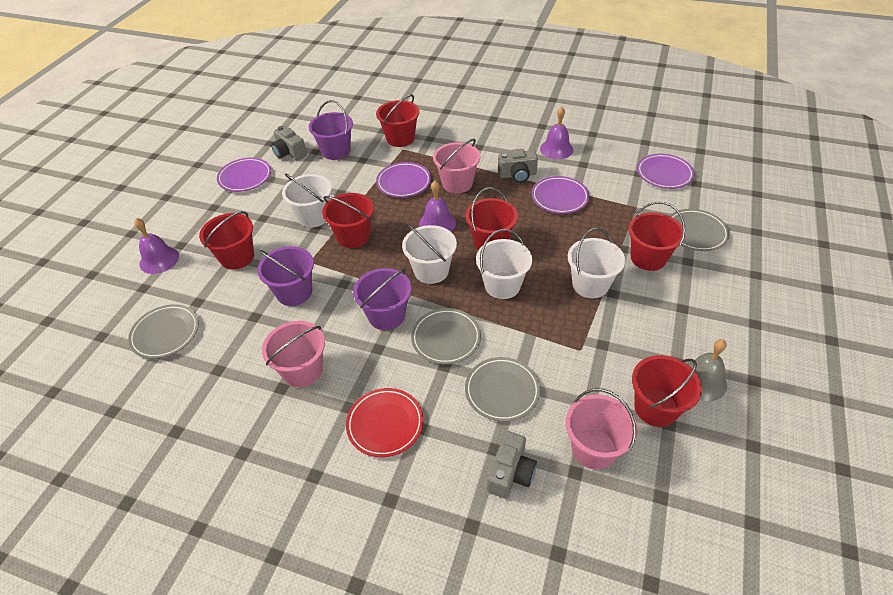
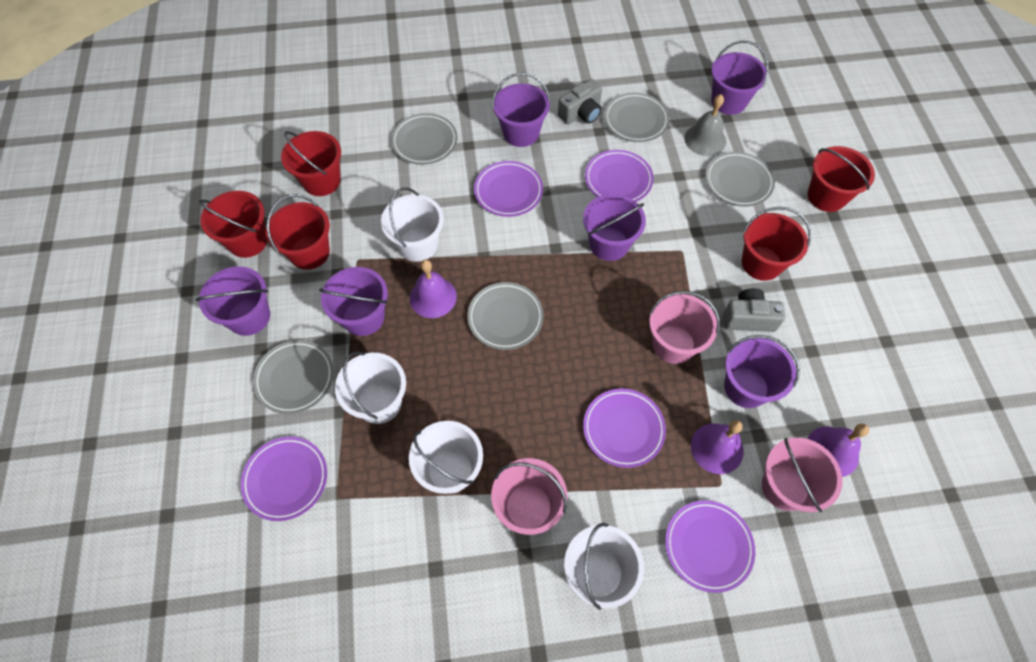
grey camera: 3 -> 2
grey plate: 4 -> 5
purple bucket: 3 -> 6
purple plate: 4 -> 5
red bucket: 6 -> 5
red plate: 1 -> 0

